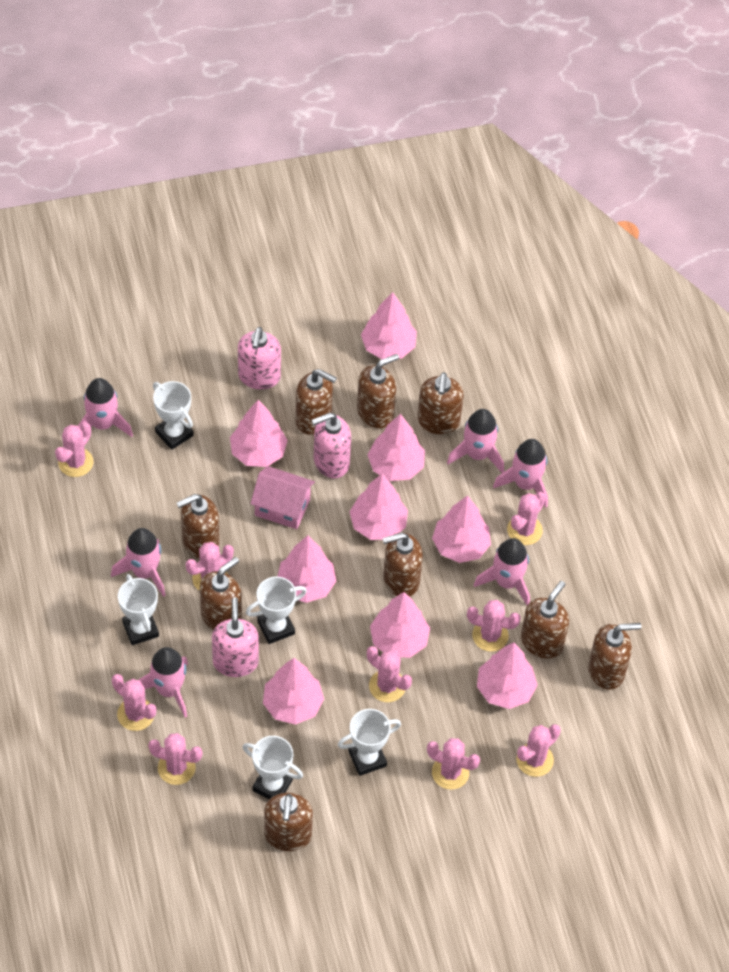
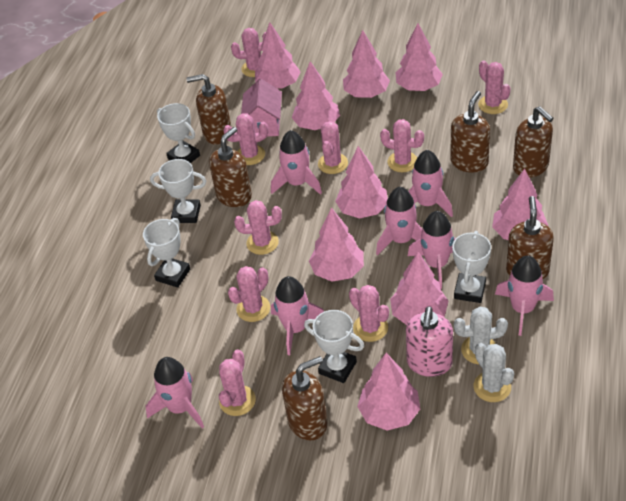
brown soap dispenser: 9 -> 6
pink rocket: 6 -> 7
pink soap dispenser: 3 -> 1
white cactus: 0 -> 2

